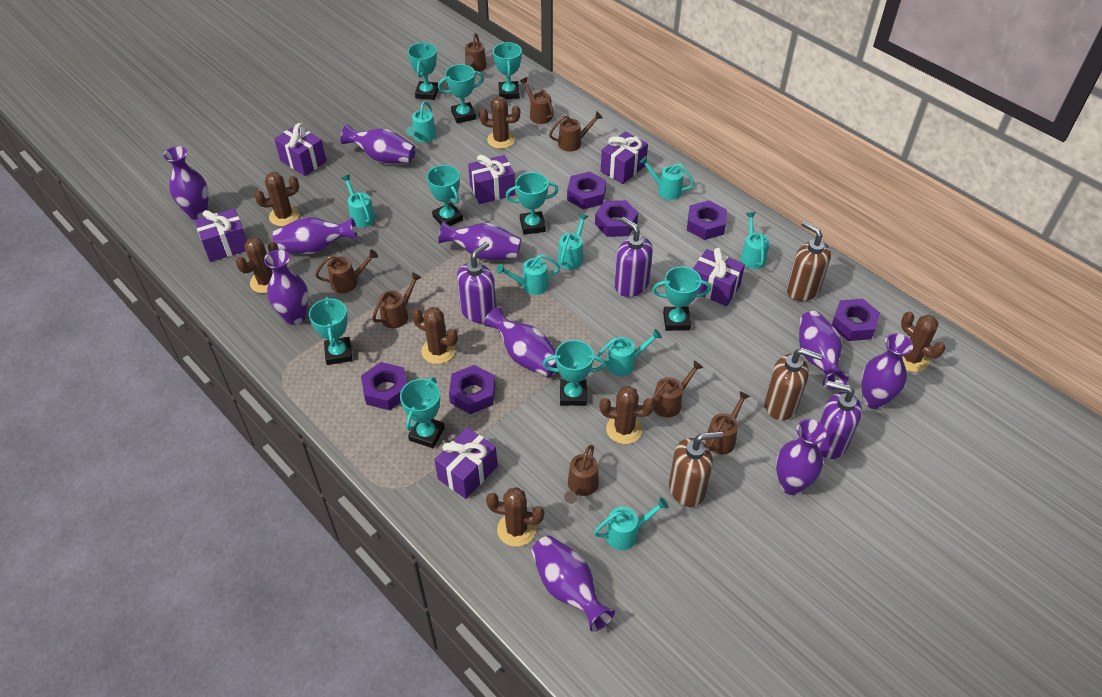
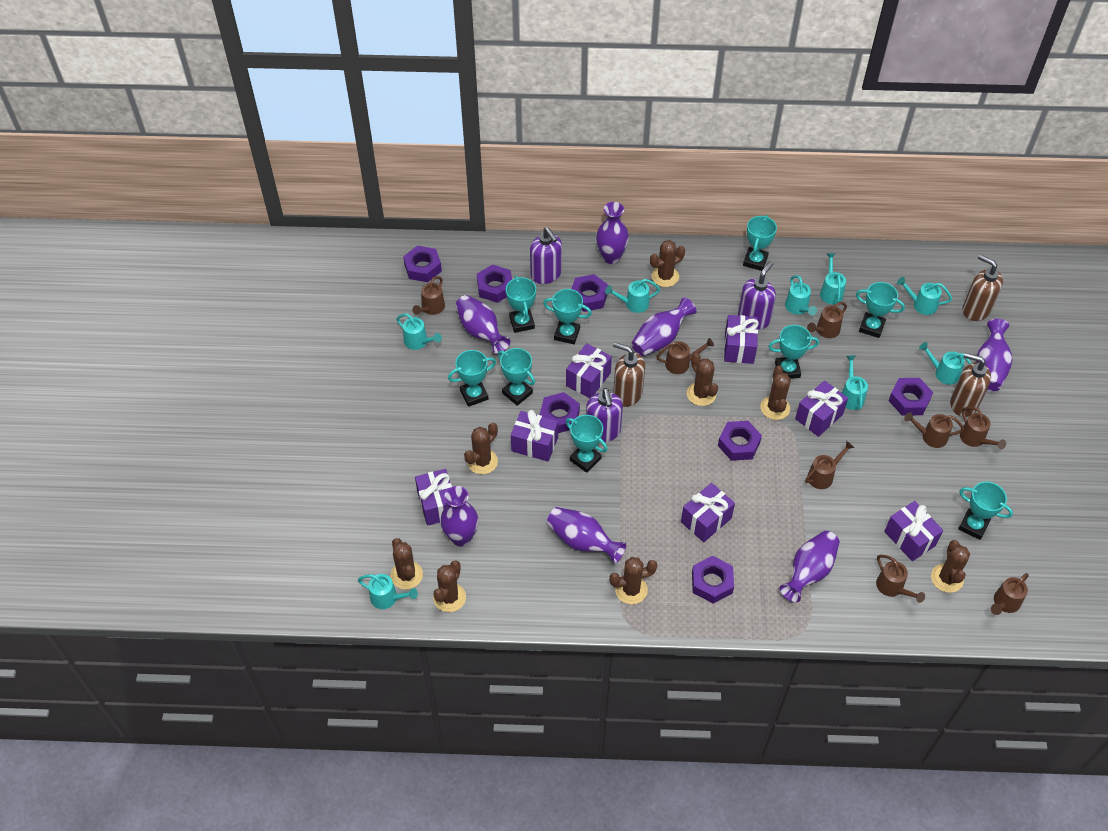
brown cactus: 7 -> 8
purple gift: 6 -> 7
purple nut: 6 -> 7
purple vase: 10 -> 7

